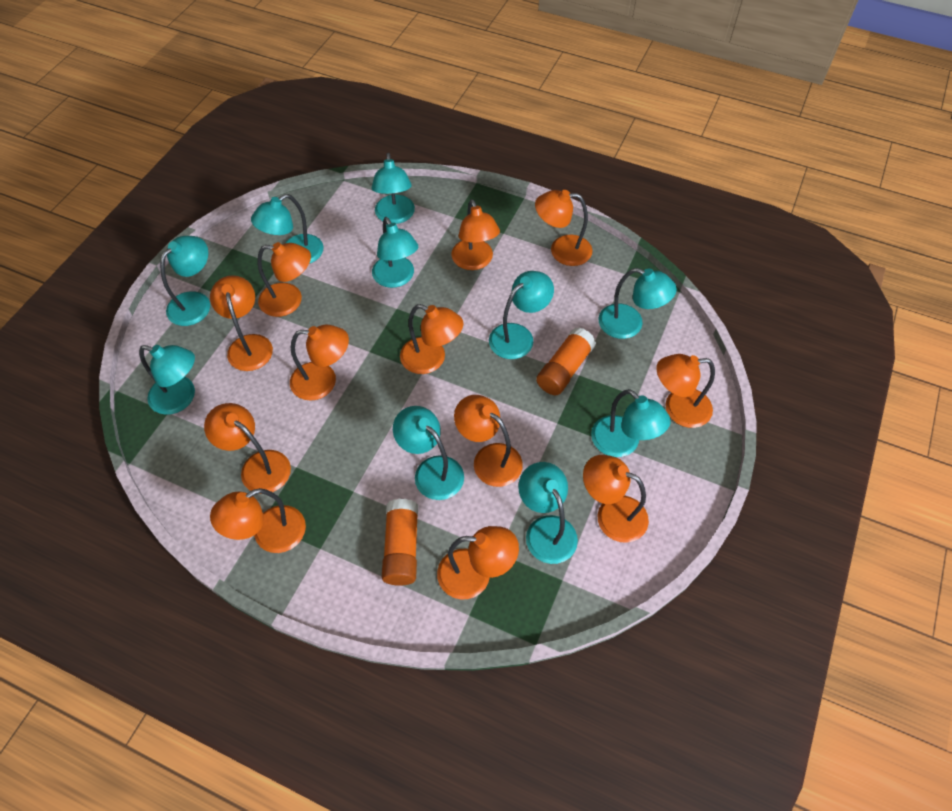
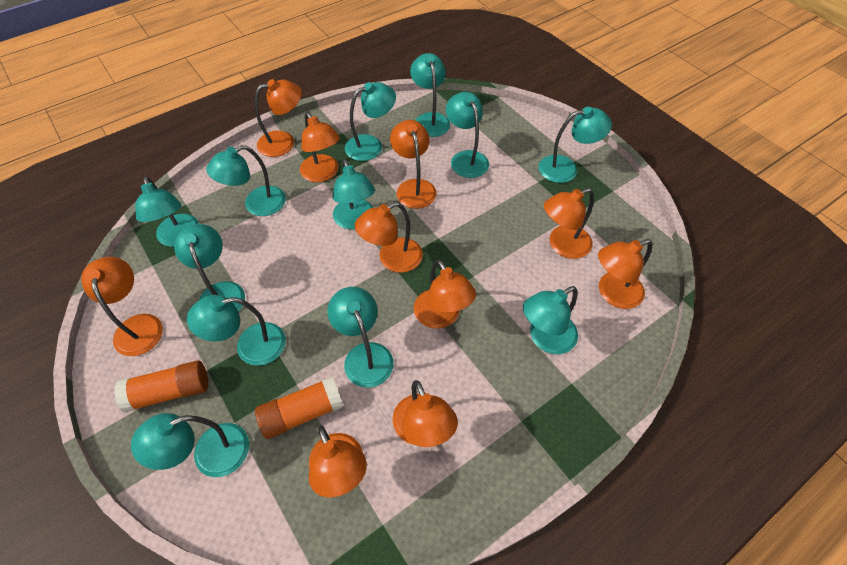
orange lamp: 12 -> 10
turquoise lamp: 10 -> 12

